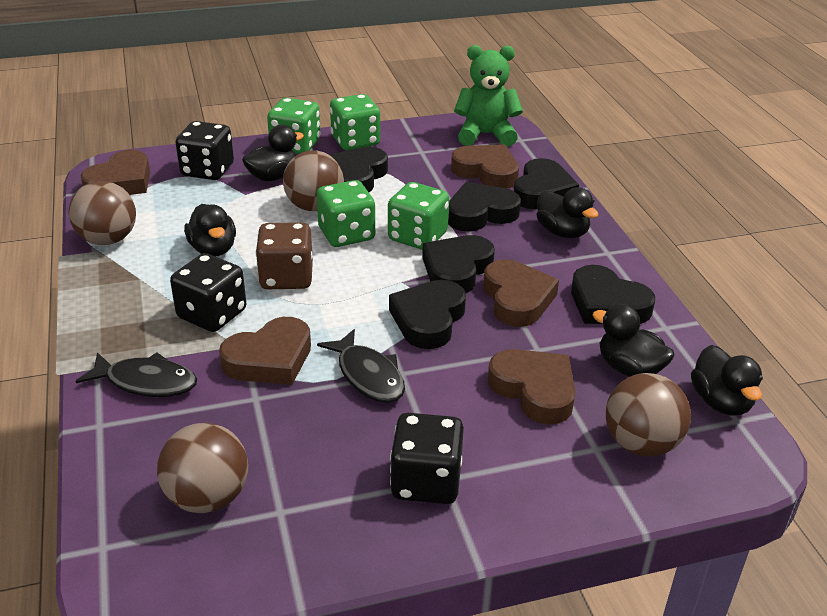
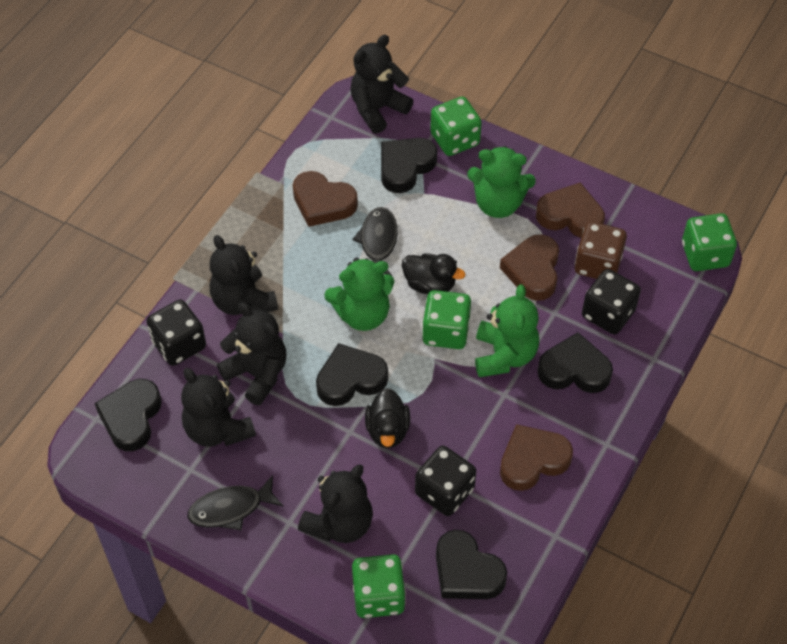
black duck: 5 -> 2
black heart: 6 -> 5
black teddy bear: 0 -> 5
brown ball: 4 -> 0
brown heart: 5 -> 4
green teddy bear: 1 -> 3

